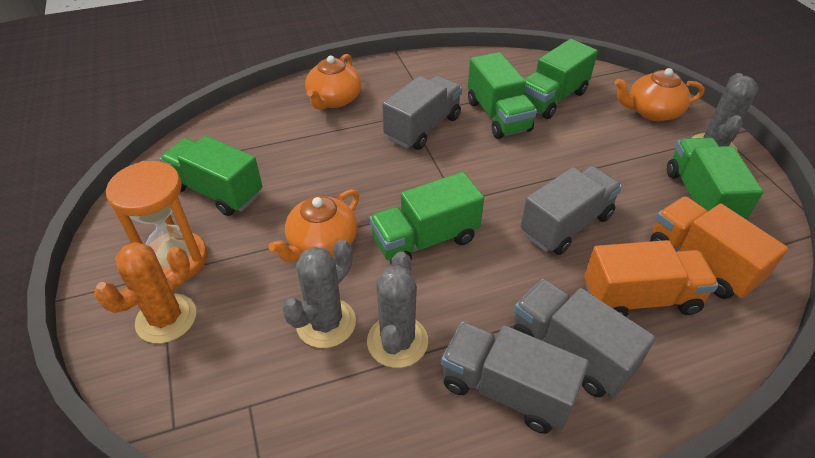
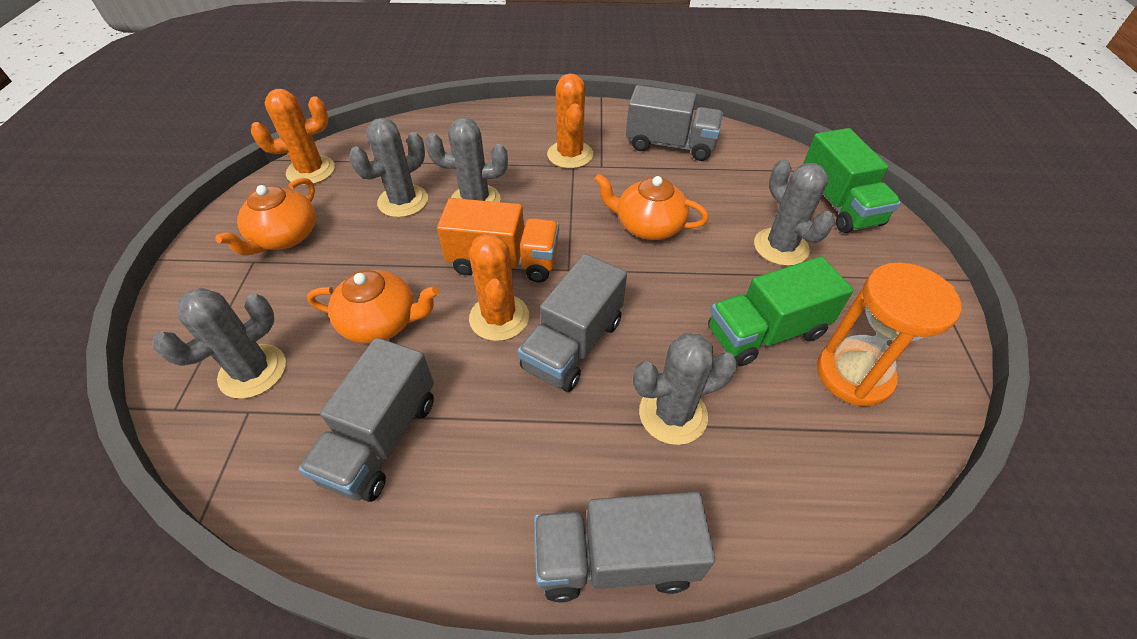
green truck: 5 -> 2
grey cactus: 3 -> 5
orange cactus: 1 -> 3
orange truck: 2 -> 1

